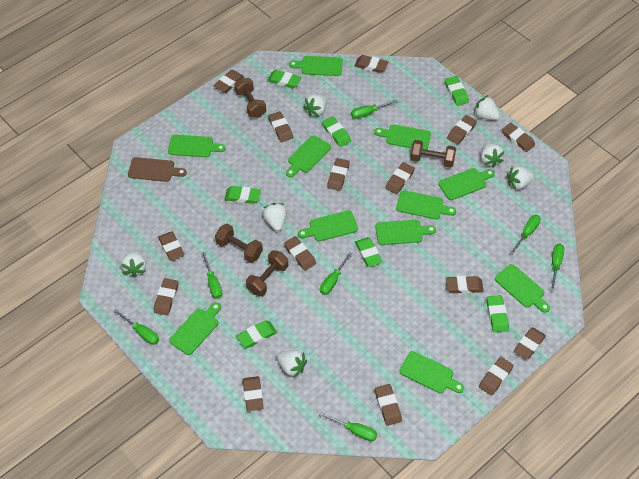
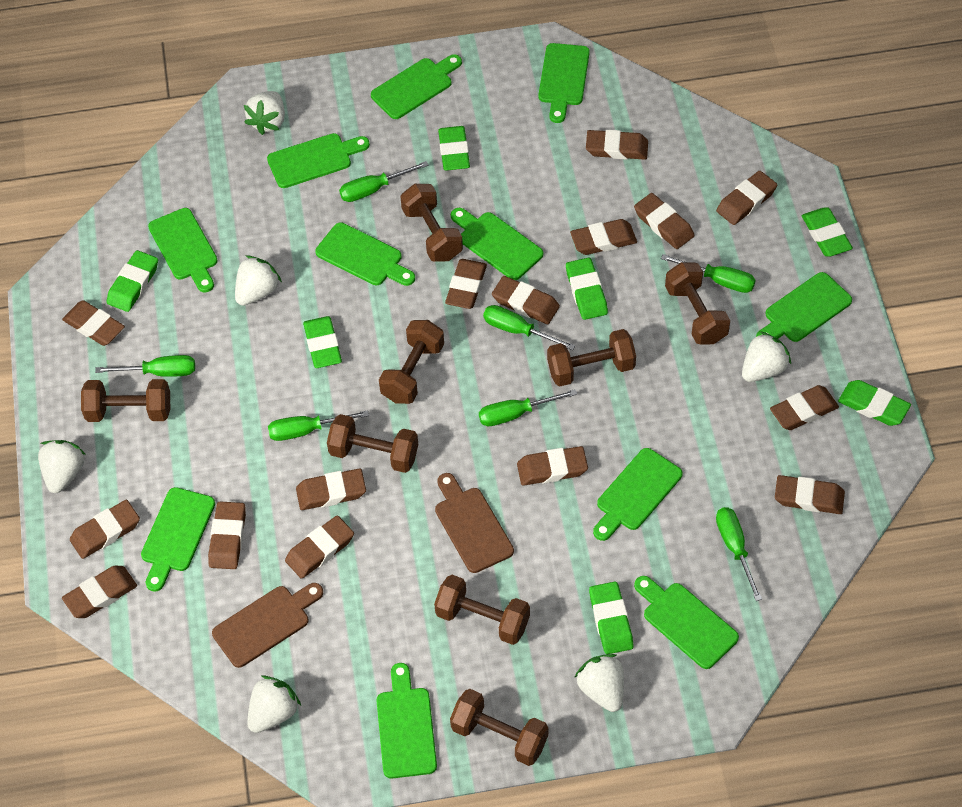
brown cutting board: 1 -> 2
brown dumbbell: 4 -> 8
white strawberry: 7 -> 6

